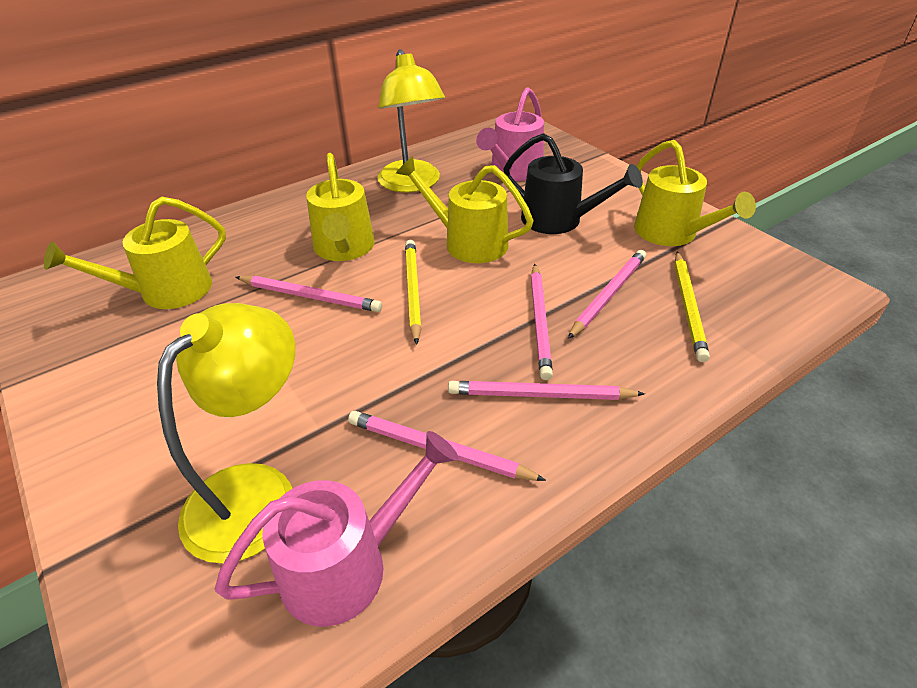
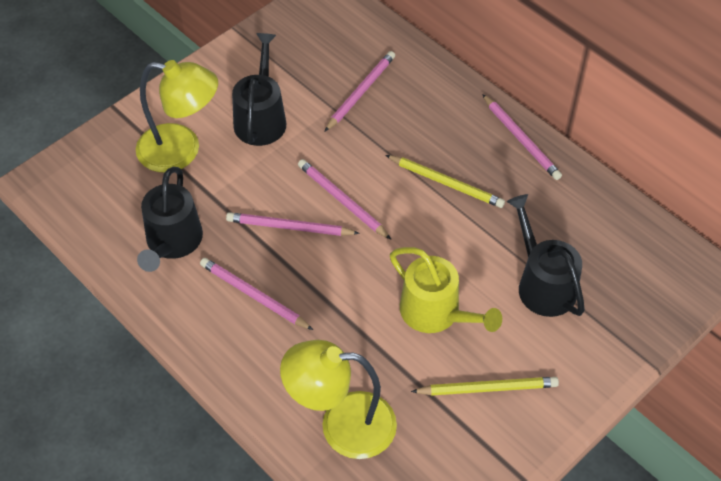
black watering can: 1 -> 3
pink watering can: 2 -> 0
yellow watering can: 4 -> 1

